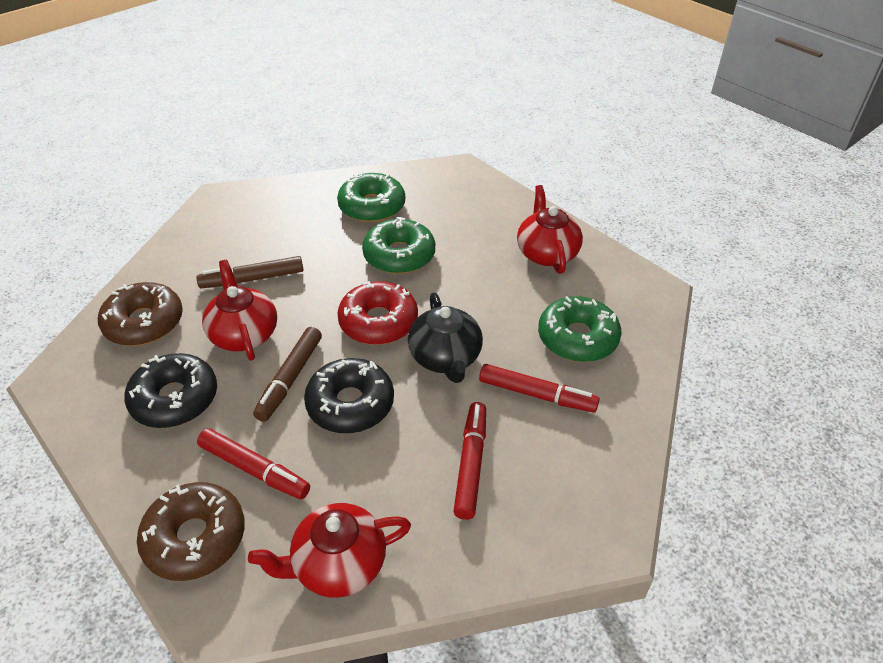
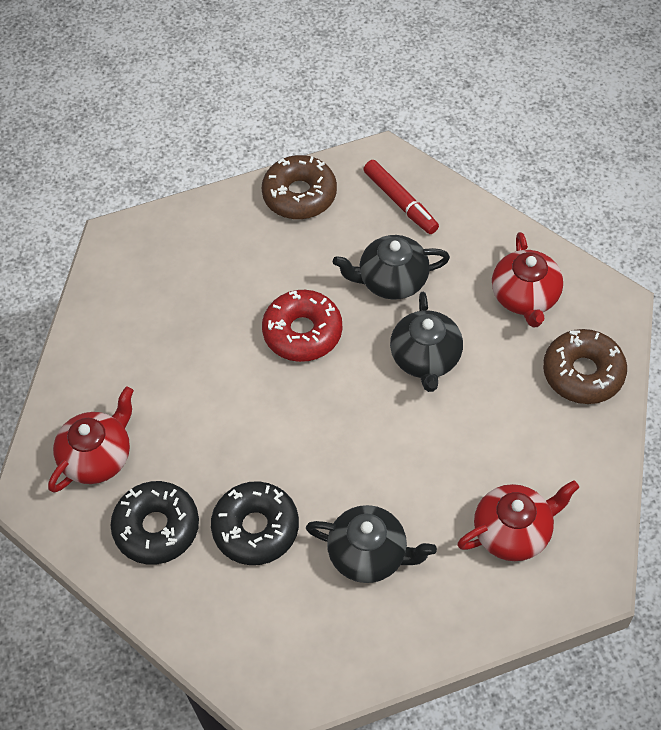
black teapot: 1 -> 3
brown marker: 2 -> 0
green donut: 3 -> 0
red marker: 3 -> 1

